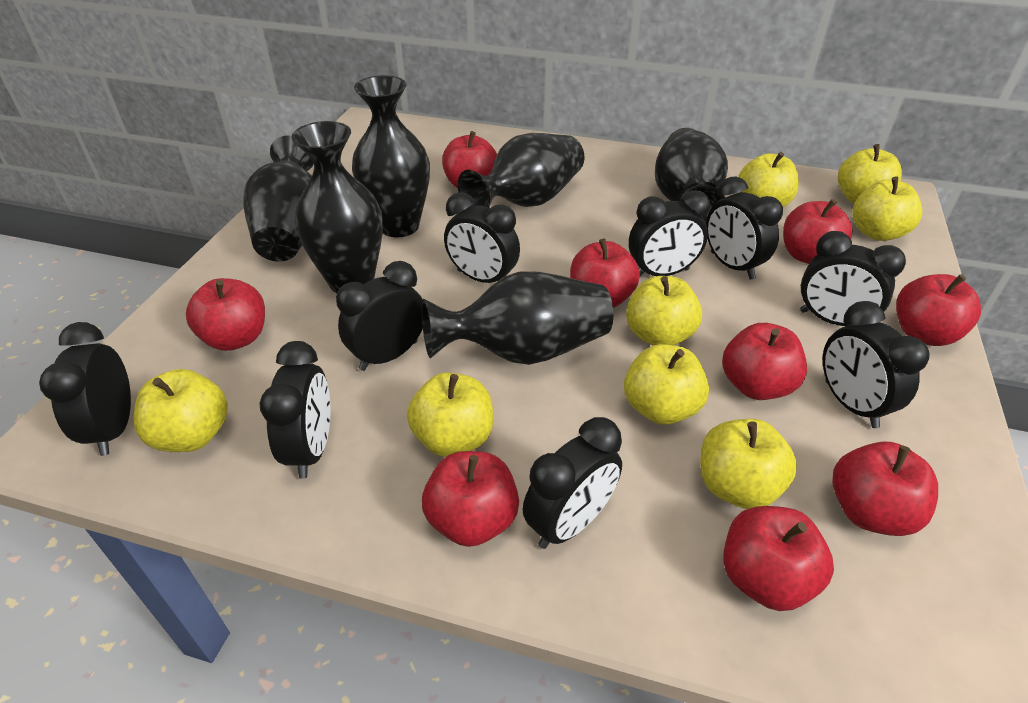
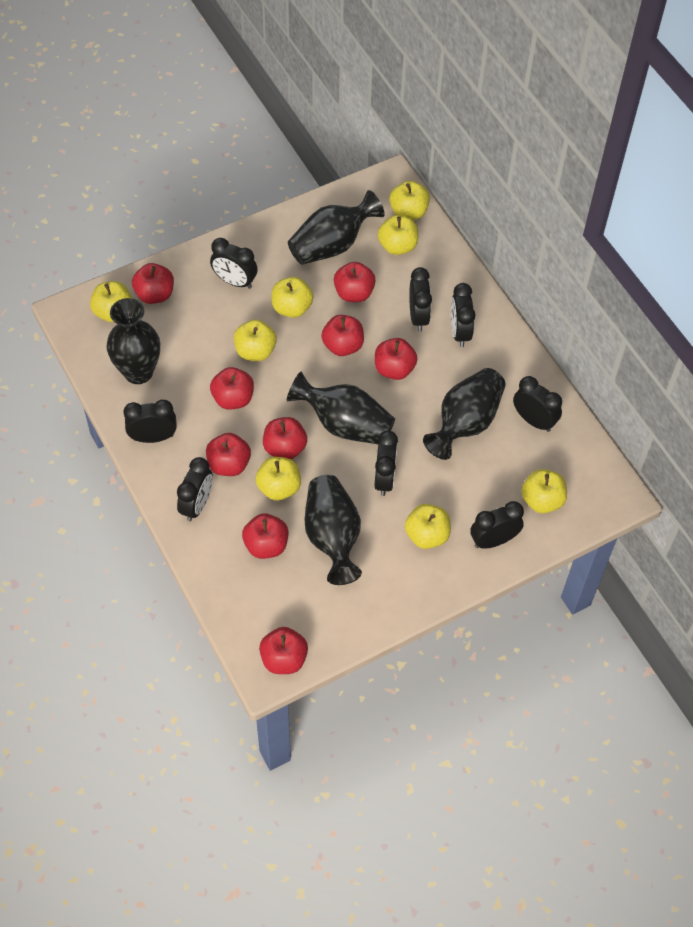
black clock: 9 -> 8
black vase: 6 -> 5

